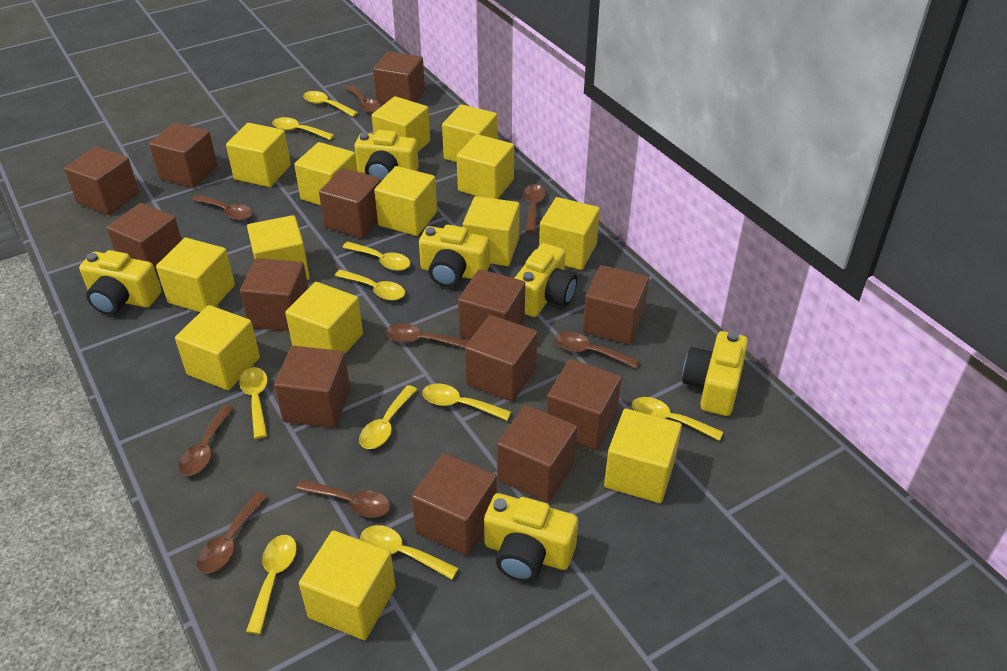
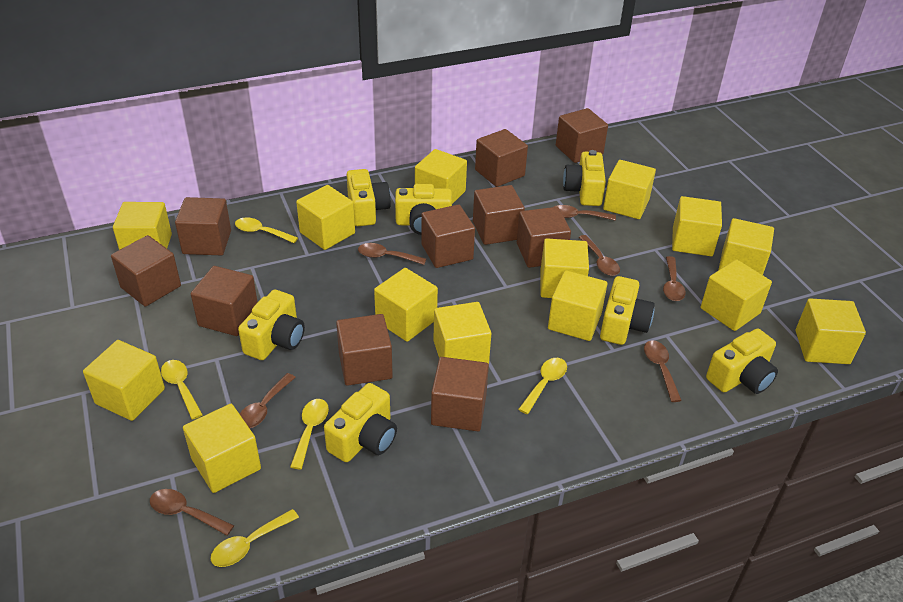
brown cube: 13 -> 10
brown spoon: 8 -> 7
yellow camera: 6 -> 7
yellow spoon: 10 -> 5

